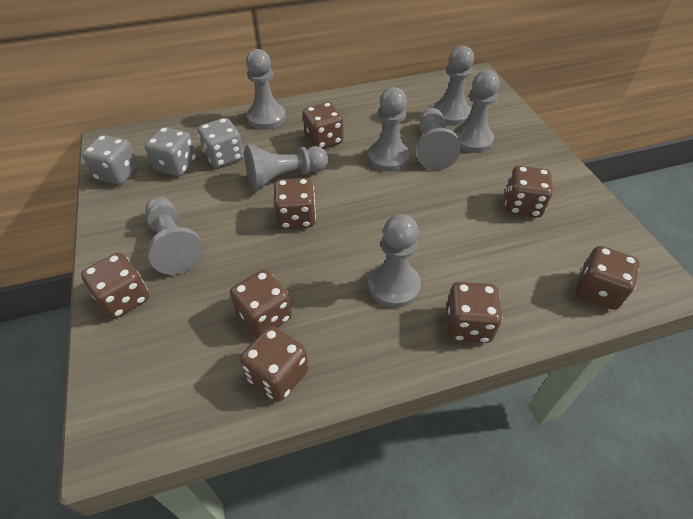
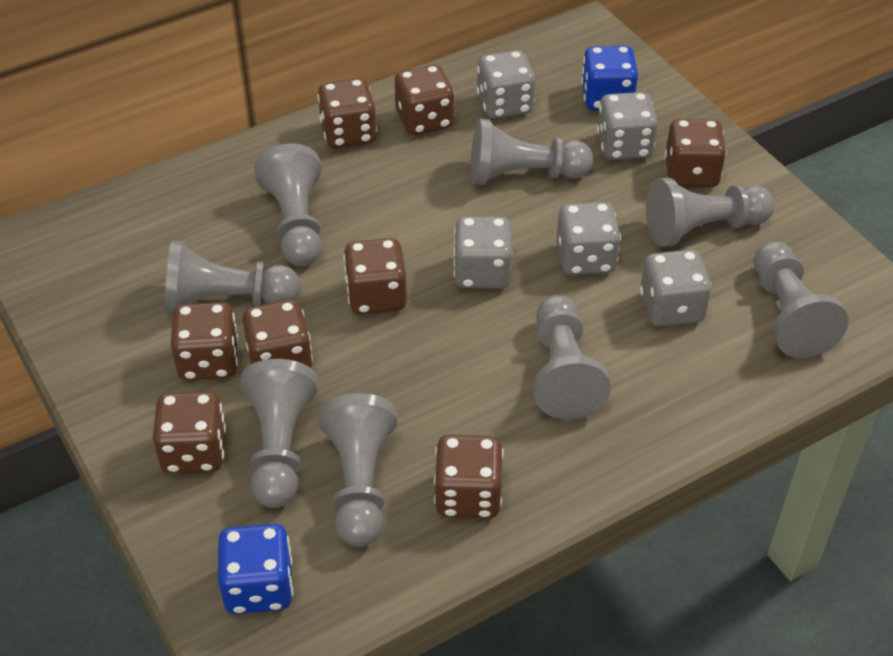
blue dice: 0 -> 2
grey dice: 3 -> 5

